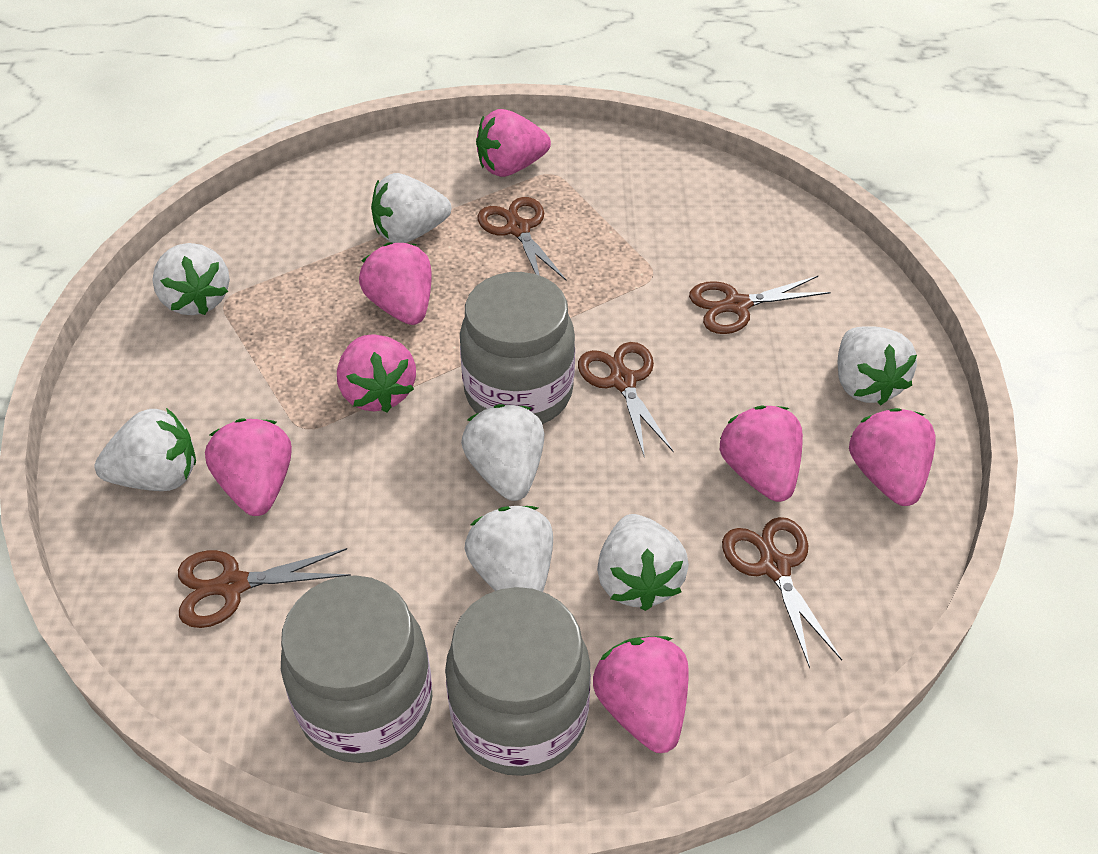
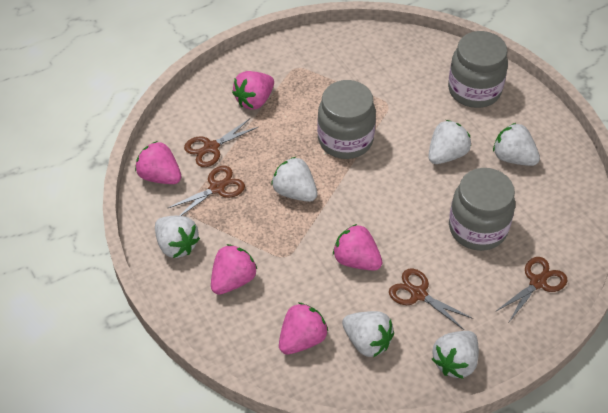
brown scissors: 5 -> 4
pink strawberry: 7 -> 5
white strawberry: 7 -> 6

